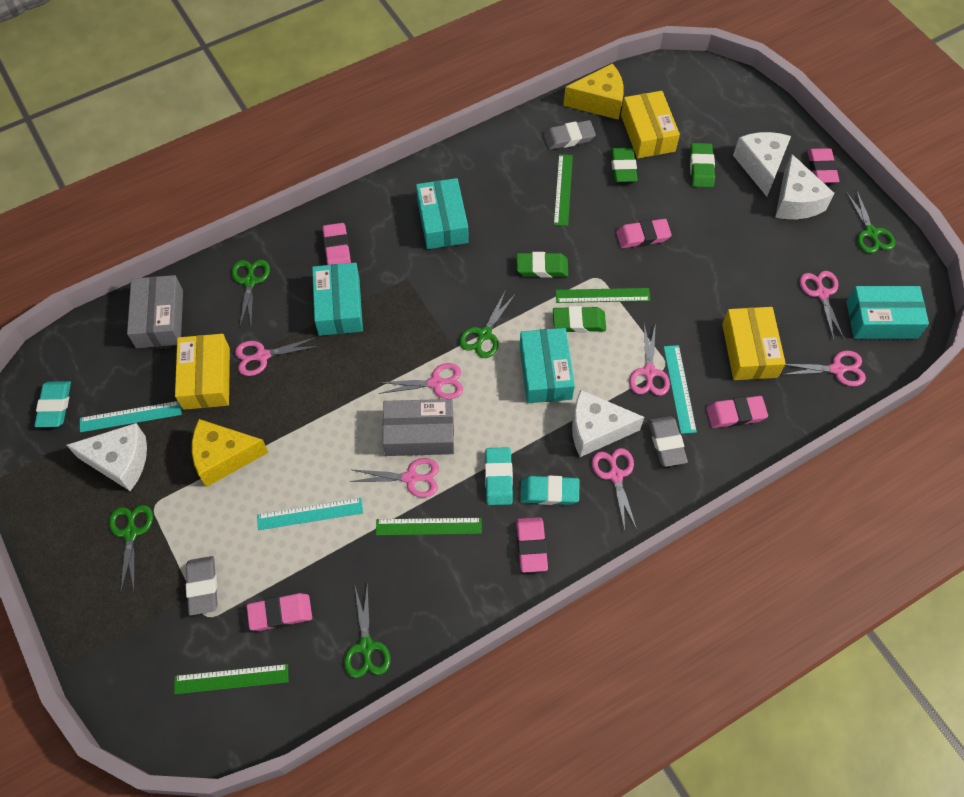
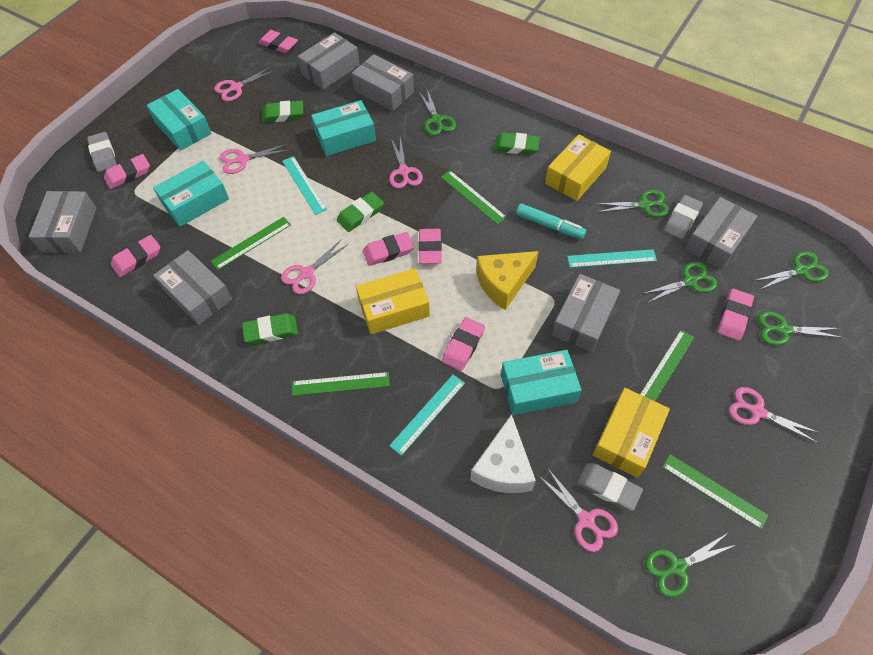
green ruler: 4 -> 5
green scissors: 5 -> 6
grey box: 2 -> 6
pink eraser: 6 -> 7
pink scissors: 7 -> 6
turquoise eraser: 3 -> 0
turquoise marker: 0 -> 1
white cheese: 4 -> 1
yellow cheese: 2 -> 1

